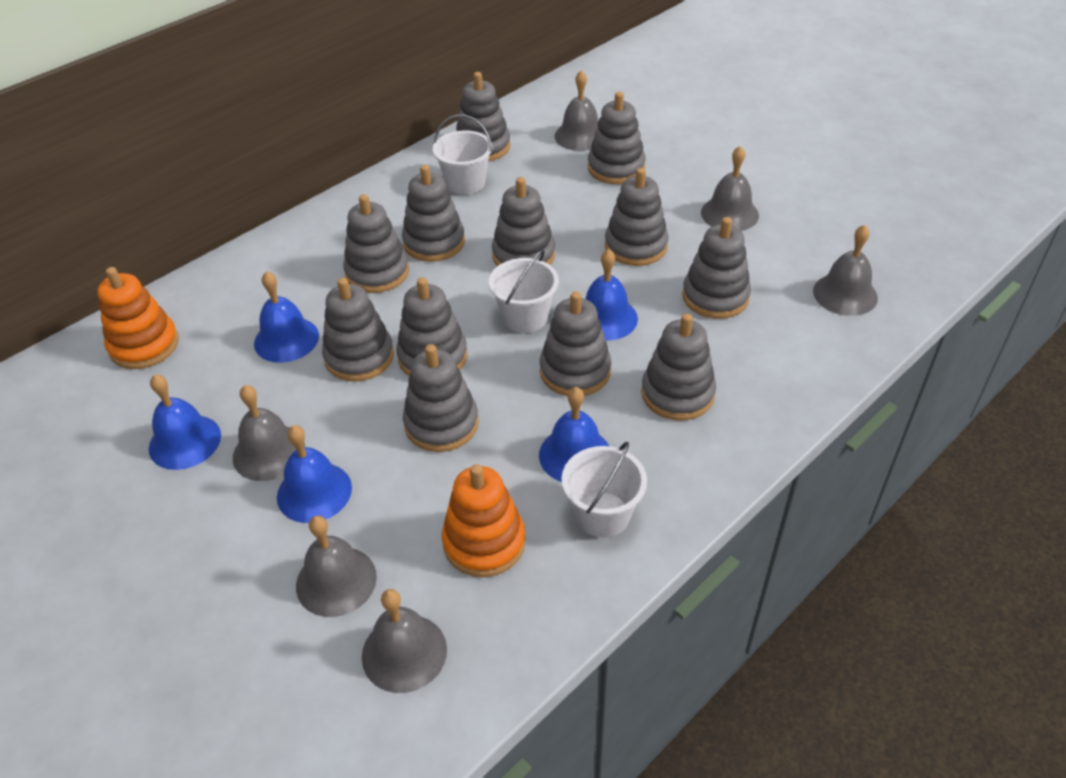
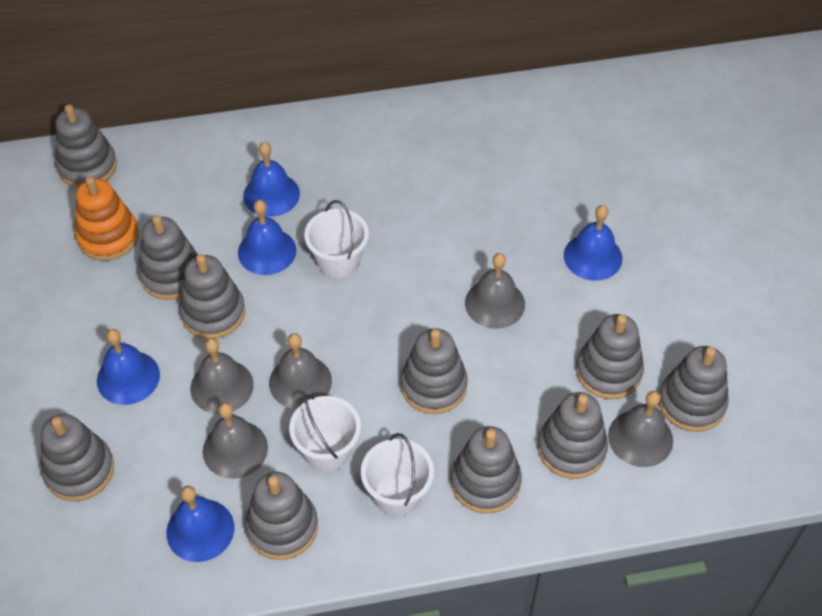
grey bell: 6 -> 5
grey stacking toy: 12 -> 10
orange stacking toy: 2 -> 1

